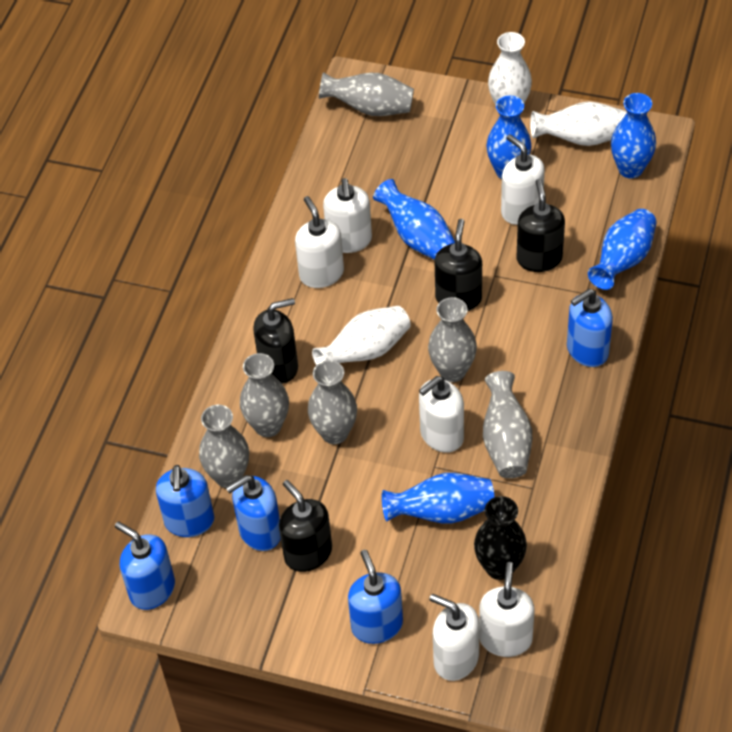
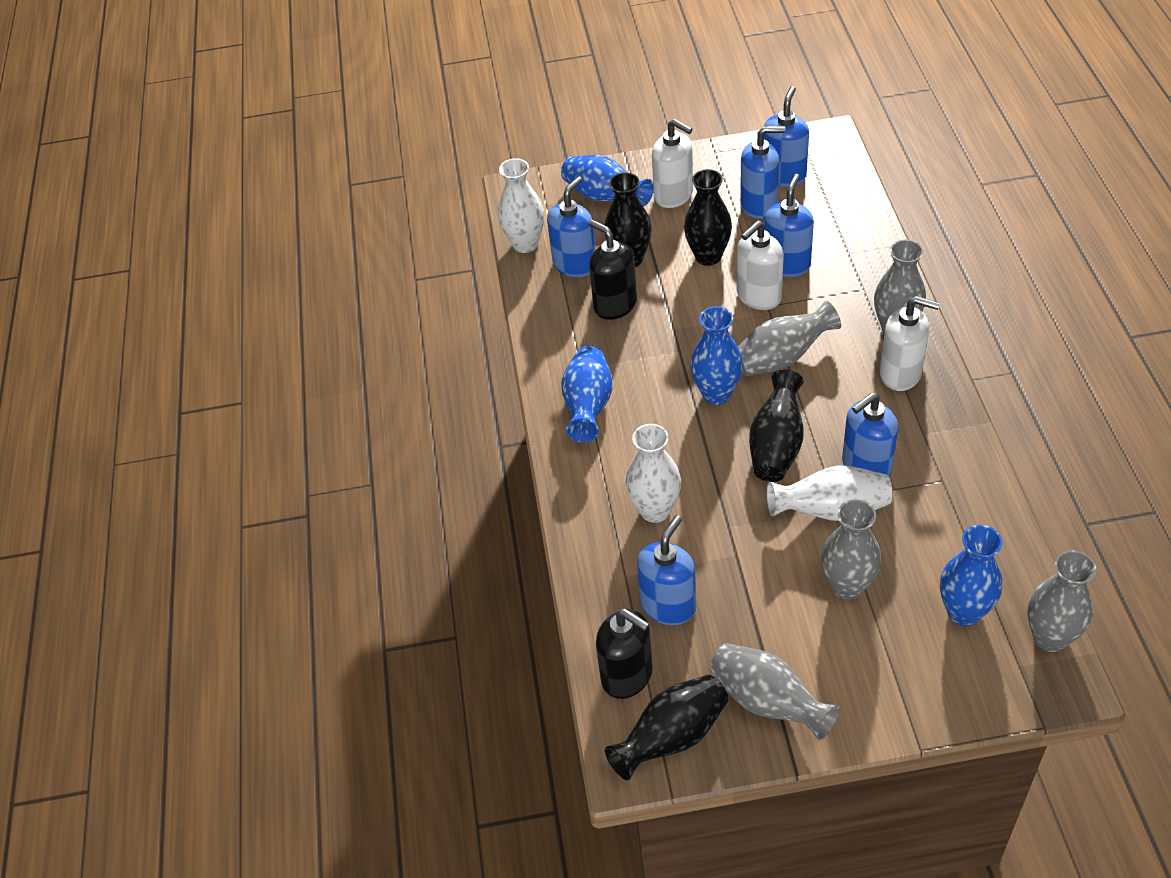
black soap dispenser: 4 -> 2
black vase: 1 -> 4
blue soap dispenser: 5 -> 6
blue vase: 5 -> 4
grey vase: 6 -> 5
white soap dispenser: 6 -> 3

